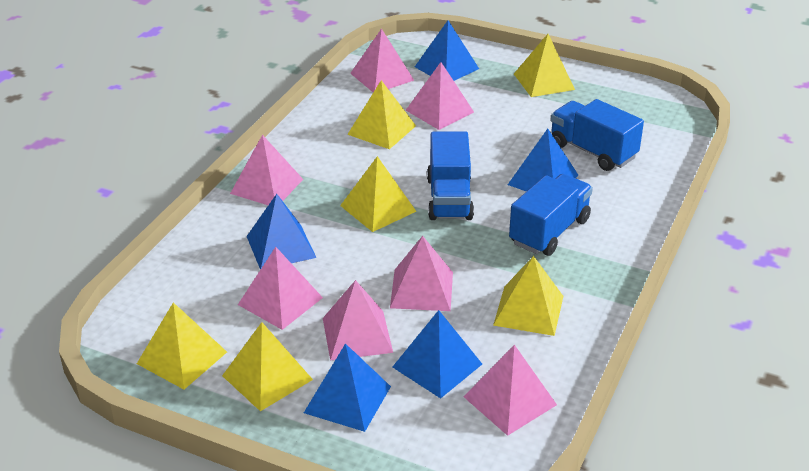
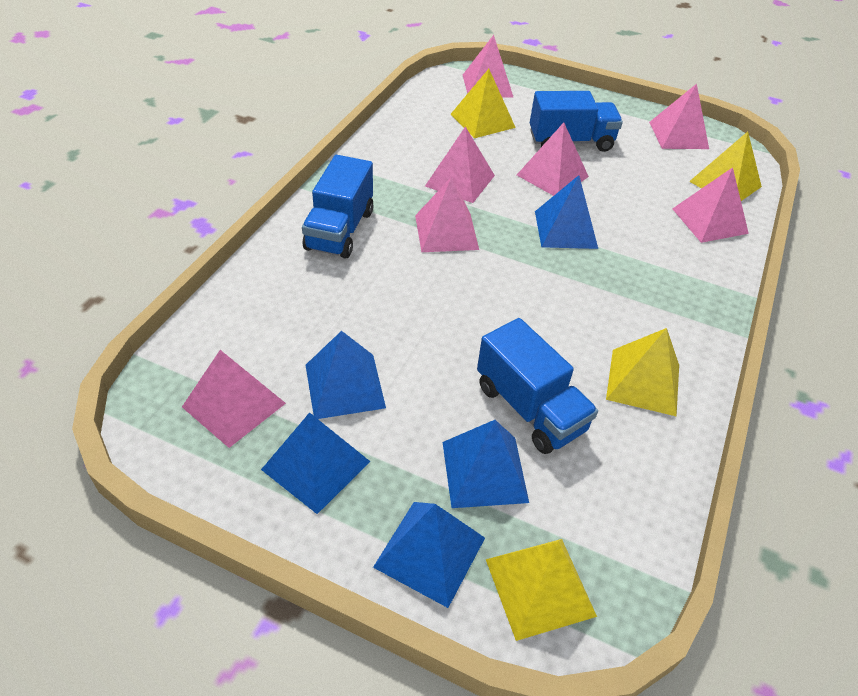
yellow pyramid: 6 -> 4

